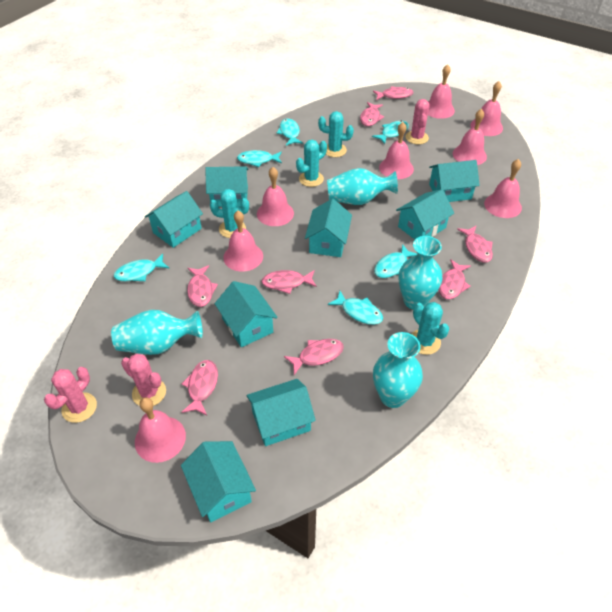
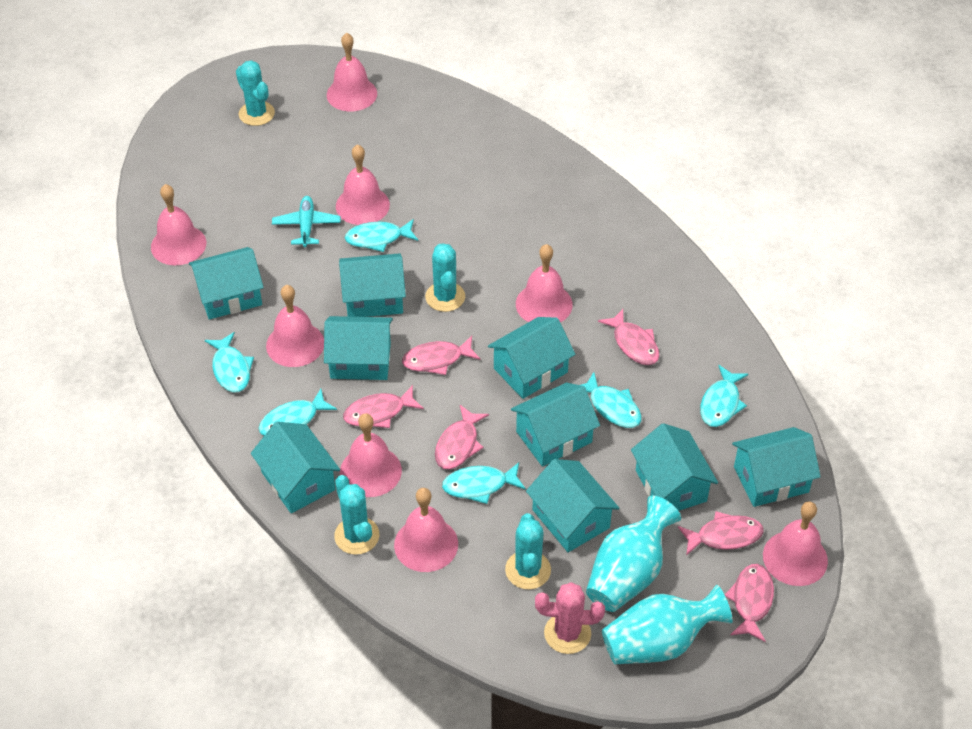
pink cactus: 3 -> 1
pink fish: 8 -> 6
turquoise house: 8 -> 9
turquoise plane: 0 -> 1
turquoise vase: 4 -> 2

